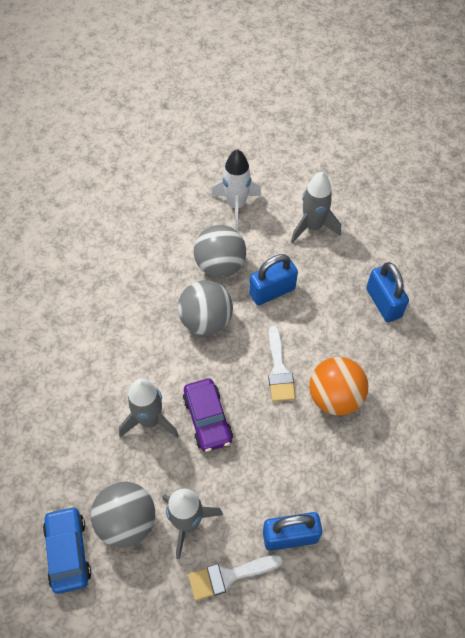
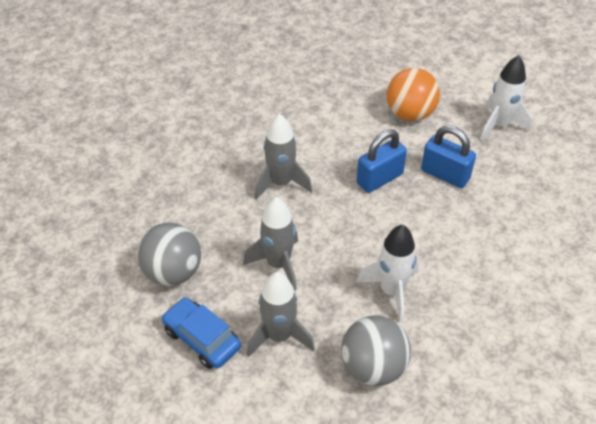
blue padlock: 3 -> 2
grey ball: 3 -> 2
purple car: 1 -> 0
white brush: 2 -> 0
white rocket: 1 -> 2

